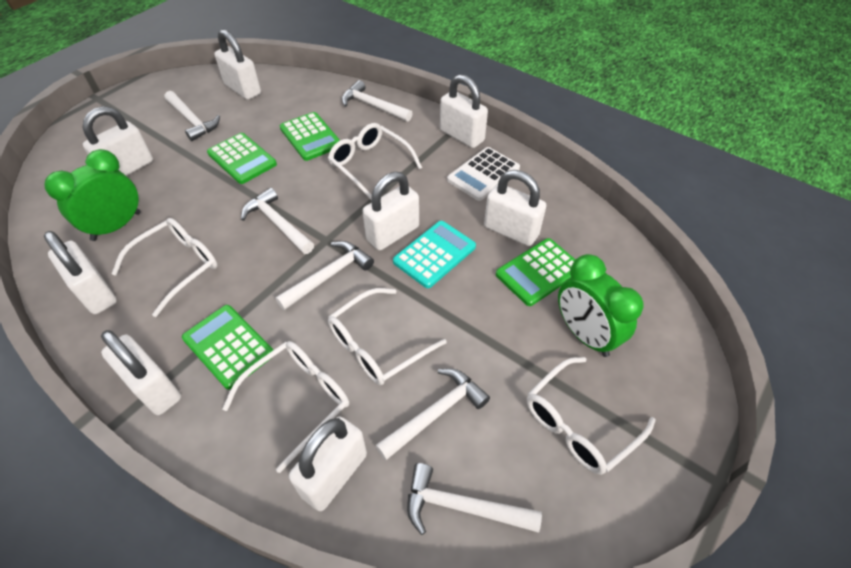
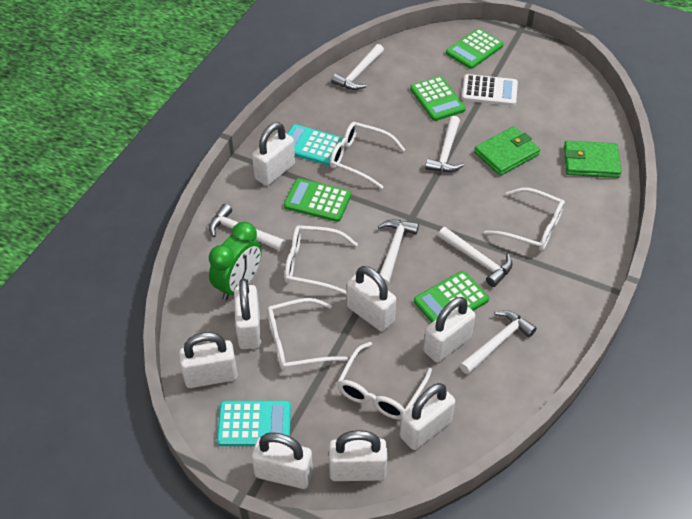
green clock: 2 -> 1
green wallet: 0 -> 2
turquoise calculator: 1 -> 2

